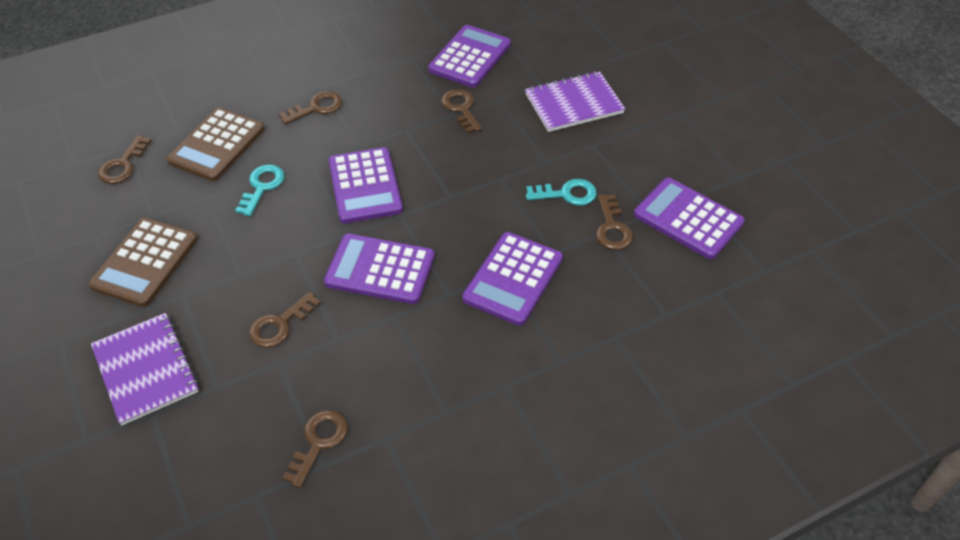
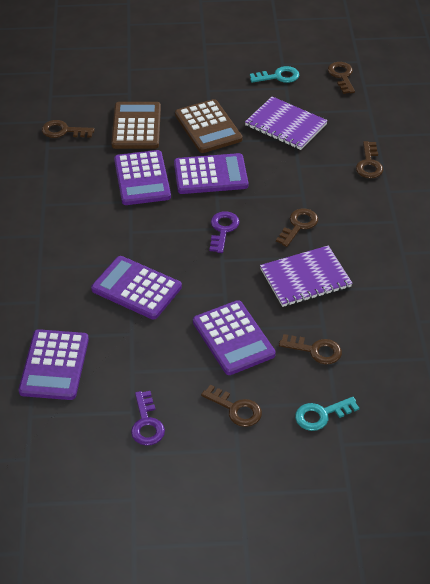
purple key: 0 -> 2

